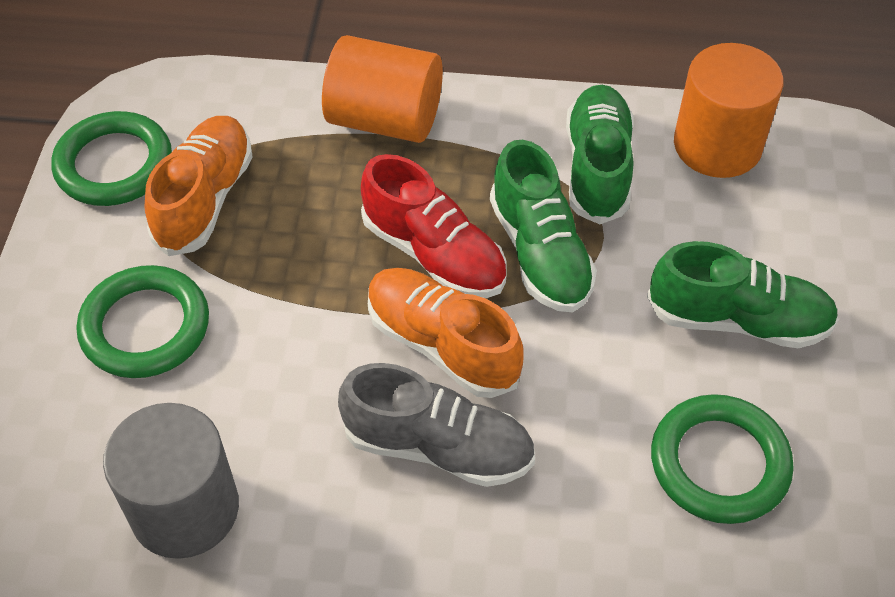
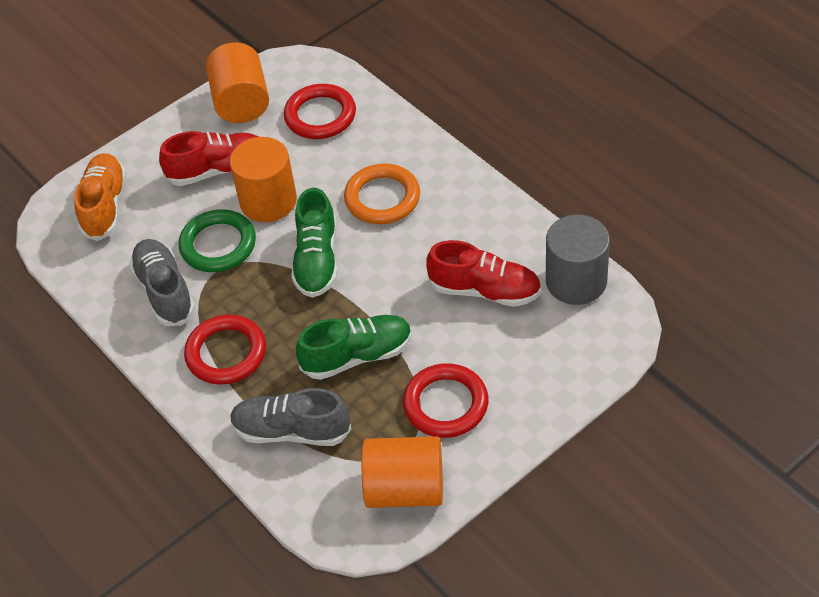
green ring: 3 -> 1
green shoe: 3 -> 2
grey shoe: 1 -> 2
orange cylinder: 2 -> 3
orange ring: 0 -> 1
orange shoe: 2 -> 1
red ring: 0 -> 3
red shoe: 1 -> 2

